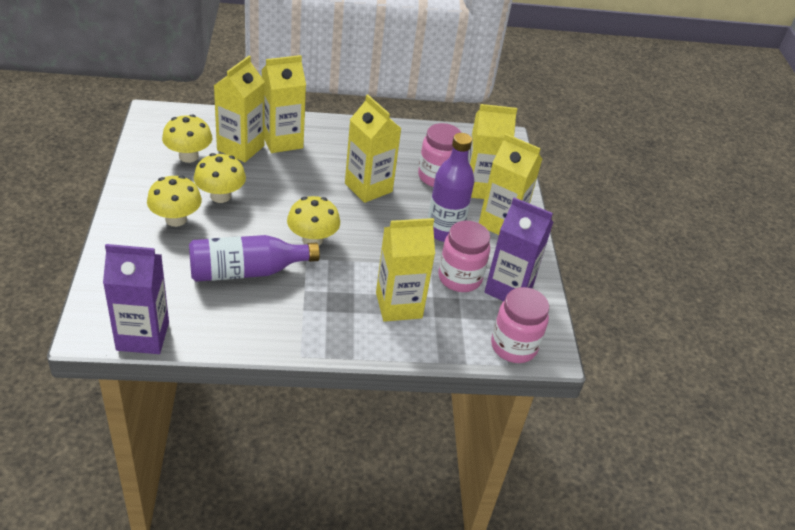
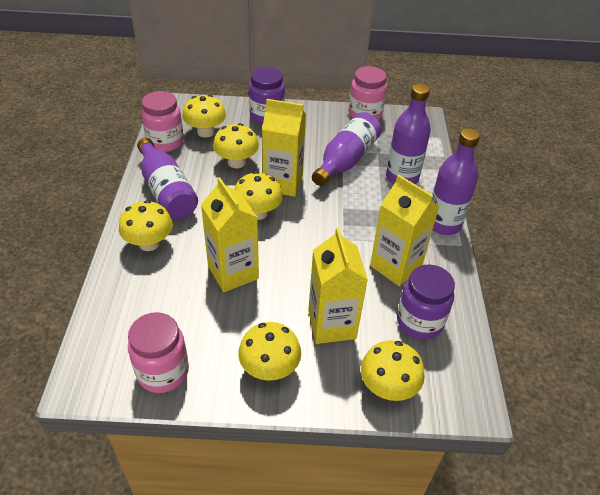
purple bottle: 2 -> 4
purple carton: 2 -> 0
purple jar: 0 -> 2
yellow carton: 6 -> 4
yellow mushroom: 4 -> 6

